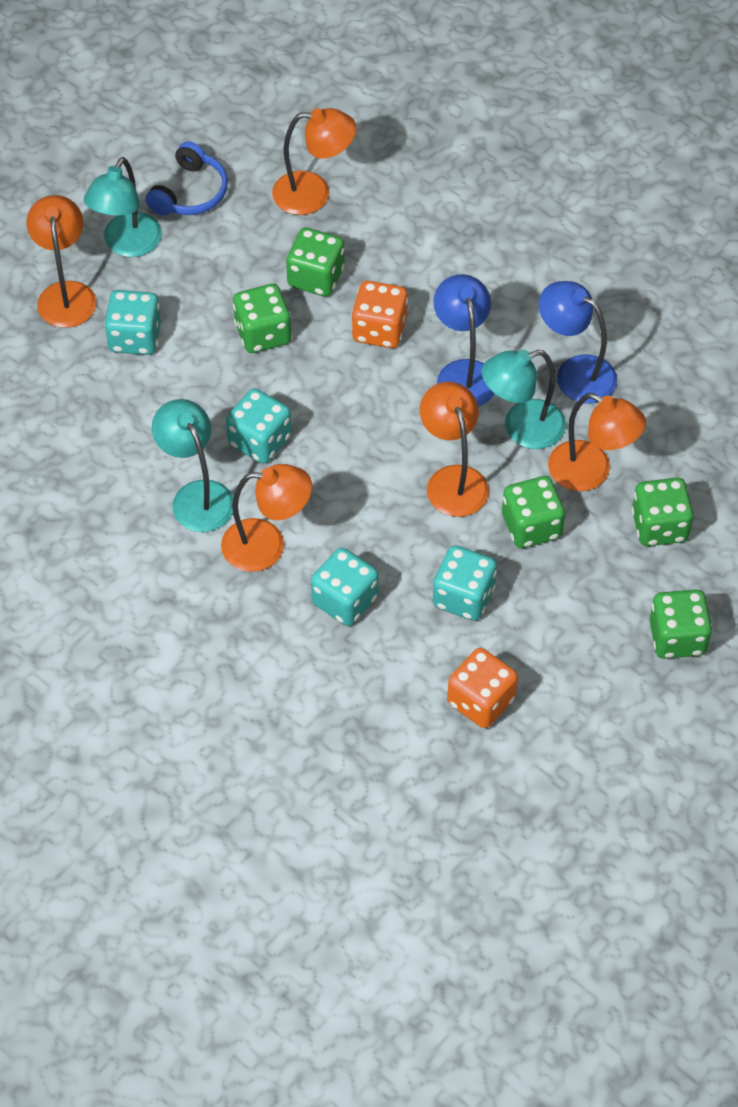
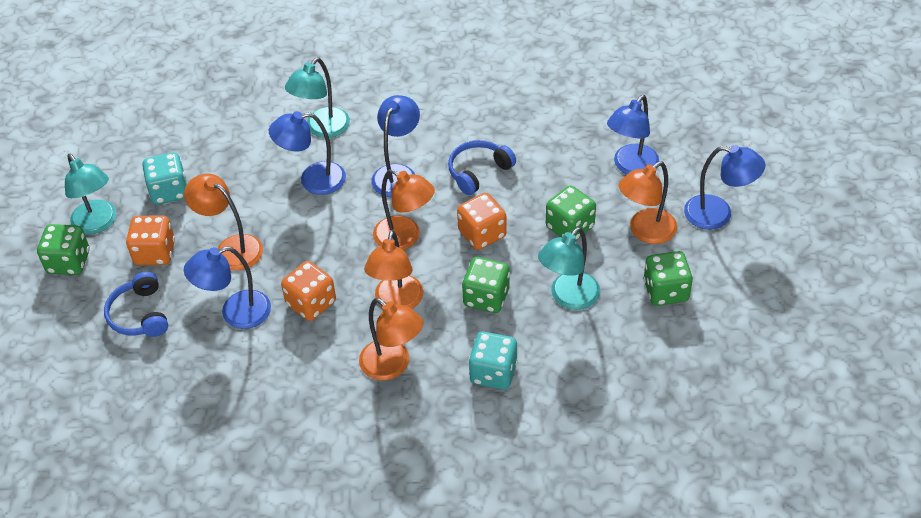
blue headphones: 1 -> 2
blue lamp: 2 -> 5
green dice: 5 -> 4
orange dice: 2 -> 3
turquoise dice: 4 -> 2

